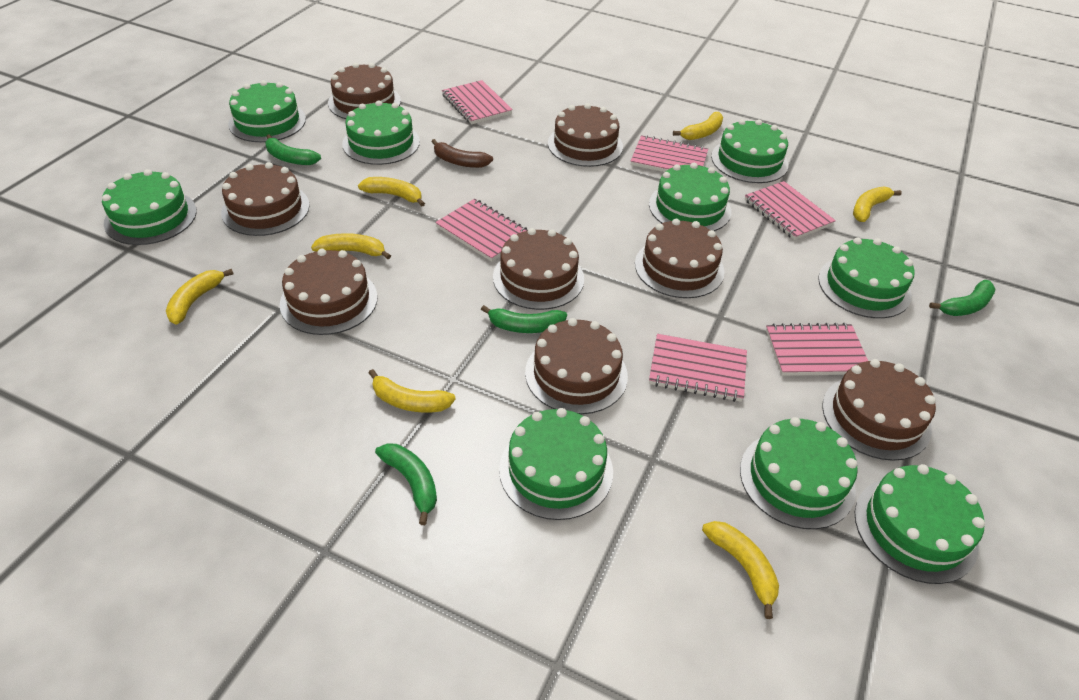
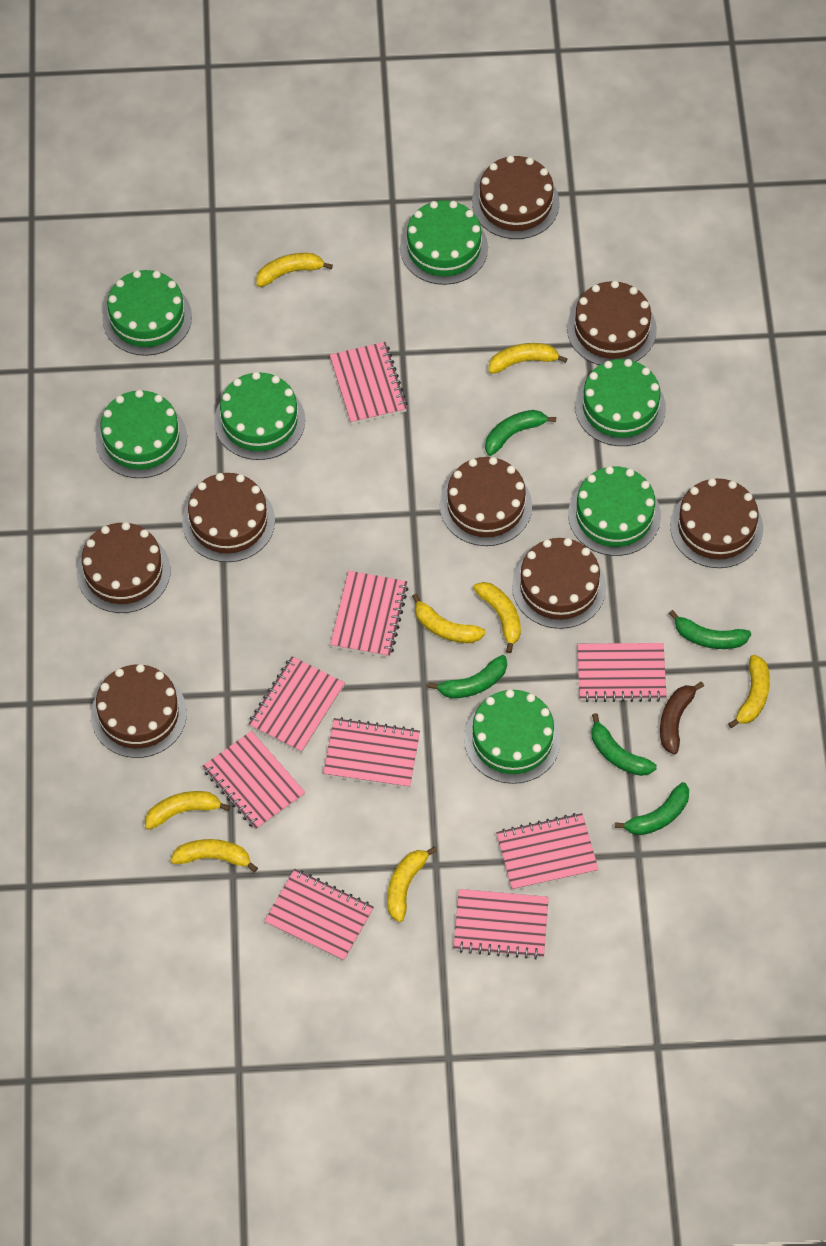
green banana: 4 -> 5
green cake: 9 -> 7
pink notebook: 6 -> 9
yellow banana: 7 -> 8

